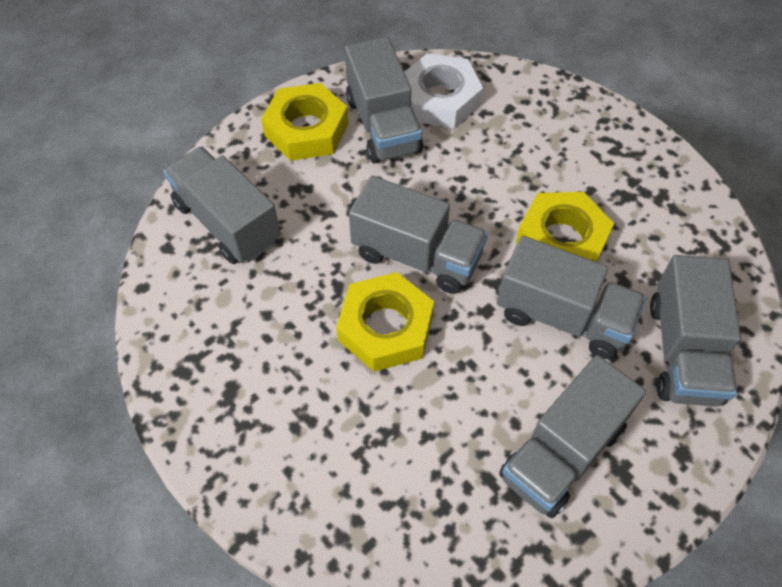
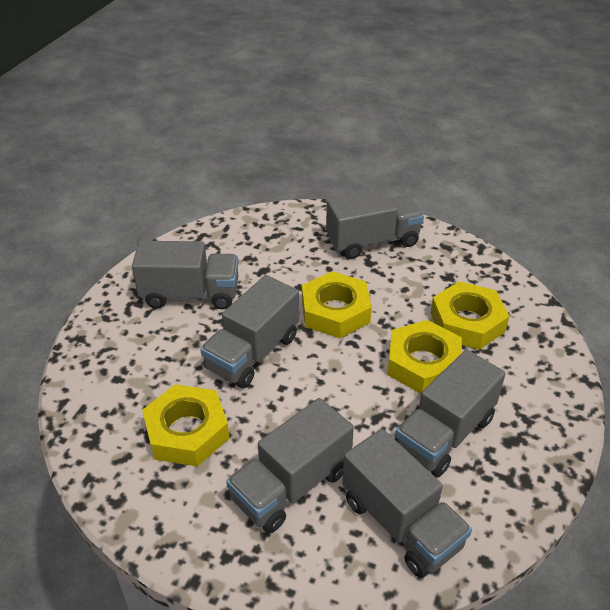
white nut: 1 -> 0
yellow nut: 3 -> 4

